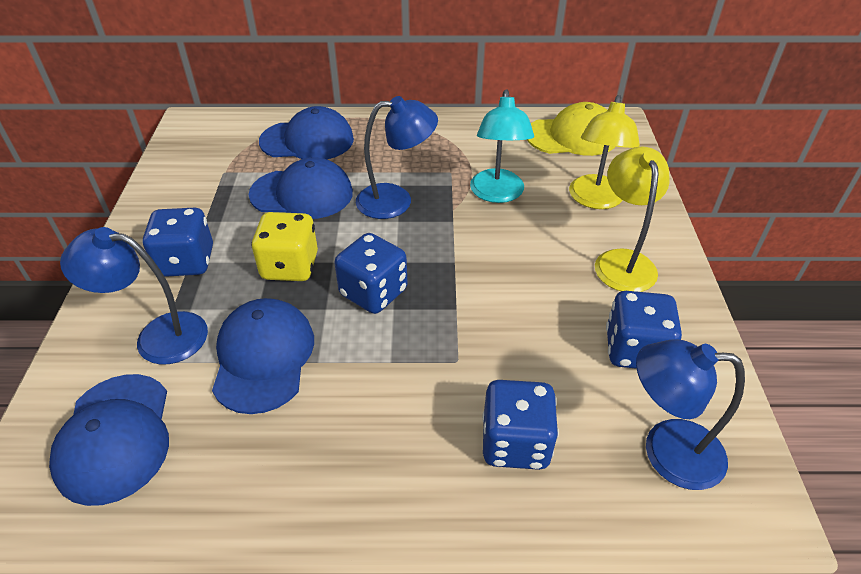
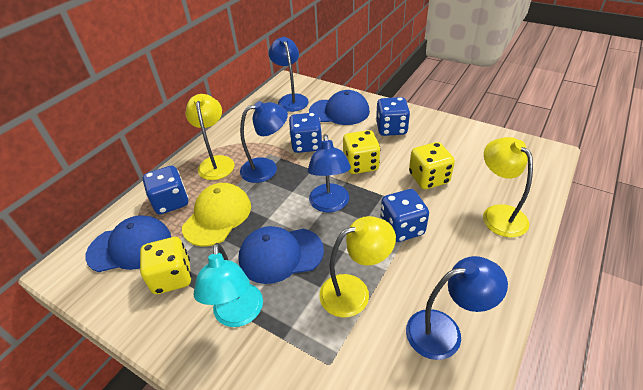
blue cap: 4 -> 3
blue lamp: 3 -> 4
yellow dice: 1 -> 3
yellow lamp: 2 -> 3

